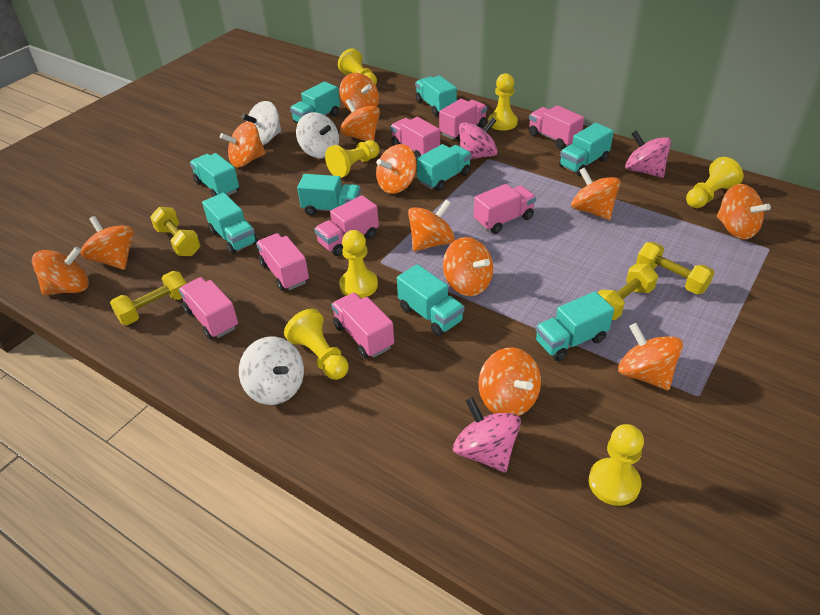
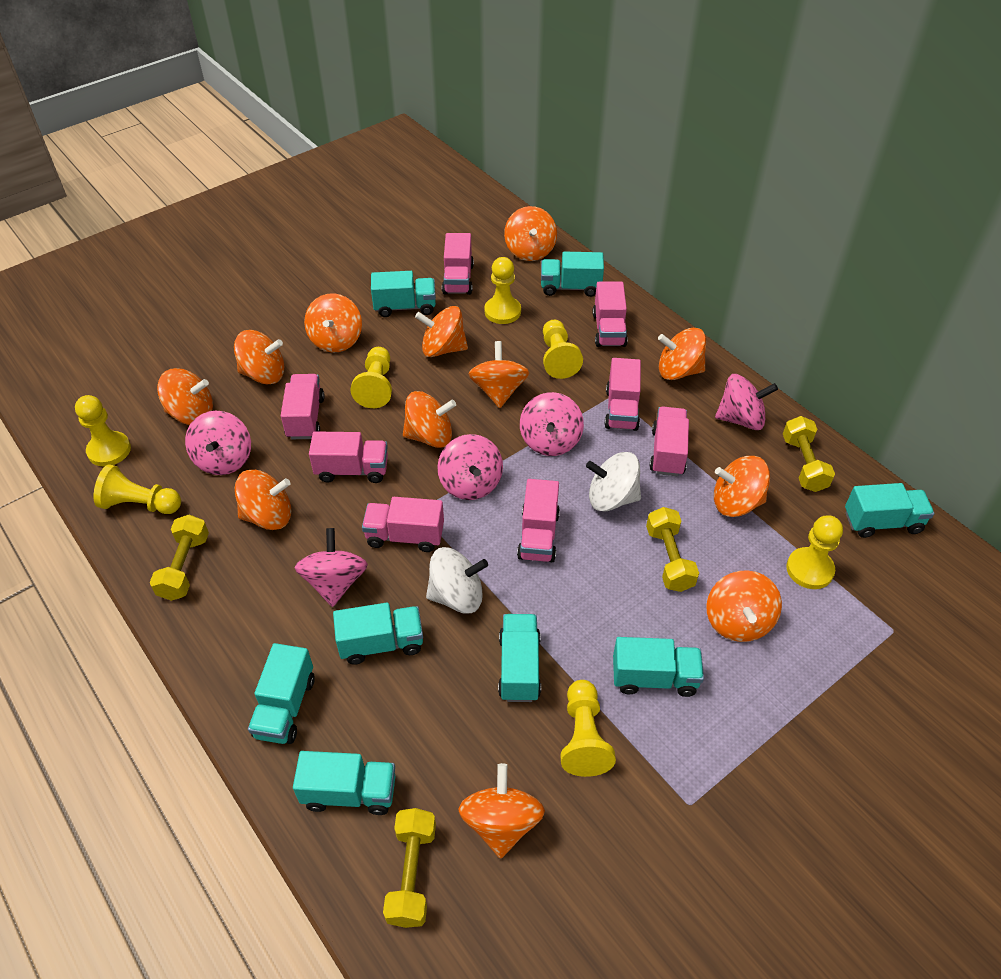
pink spinning top: 3 -> 5
turquoise truck: 9 -> 8
white spinning top: 3 -> 2

